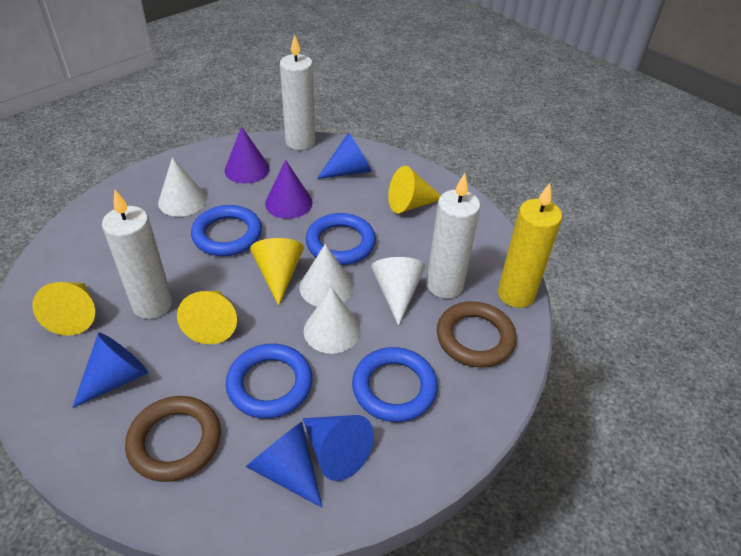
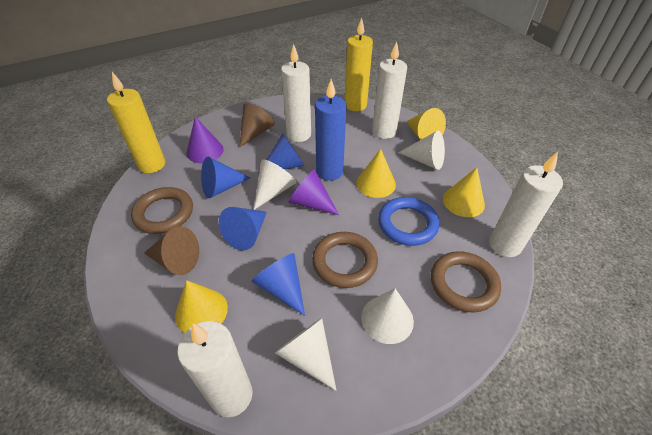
blue candle: 0 -> 1
blue ring: 4 -> 1
brown cone: 0 -> 2
brown ring: 2 -> 3
white candle: 3 -> 4
yellow candle: 1 -> 2

